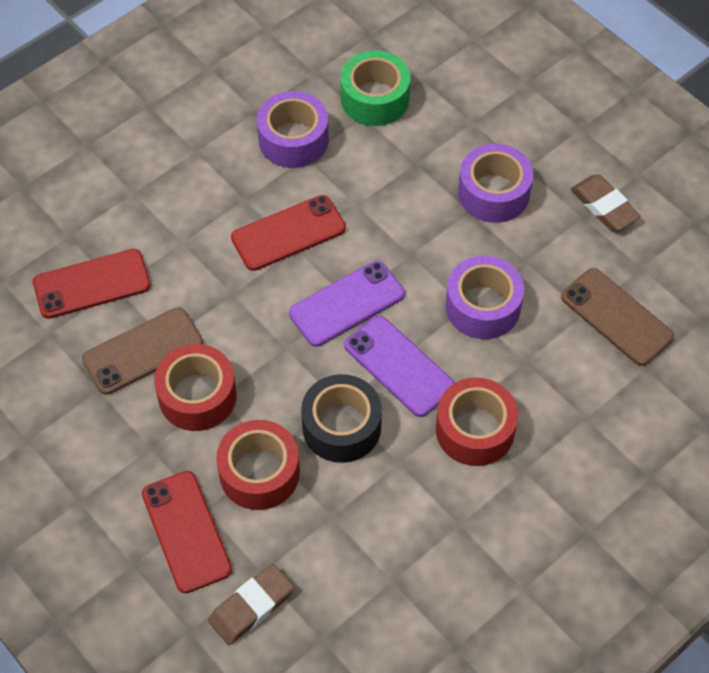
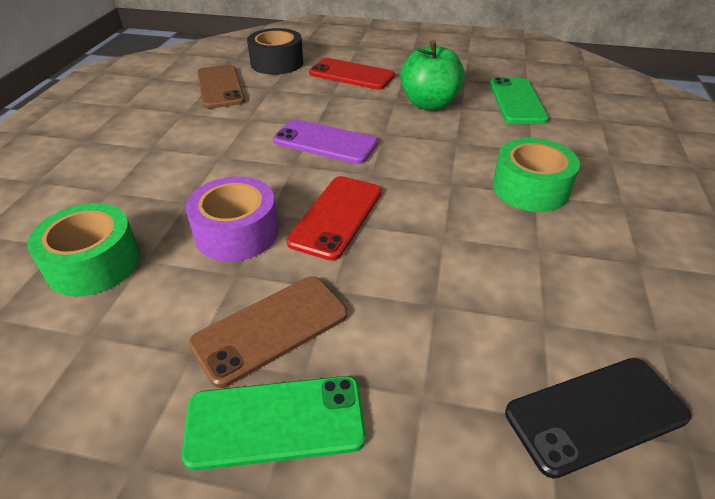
black phone: 0 -> 1
brown eraser: 2 -> 0
green apple: 0 -> 1
green phone: 0 -> 2
green tape: 1 -> 2
purple phone: 2 -> 1
purple tape: 3 -> 1
red phone: 3 -> 2
red tape: 3 -> 0

